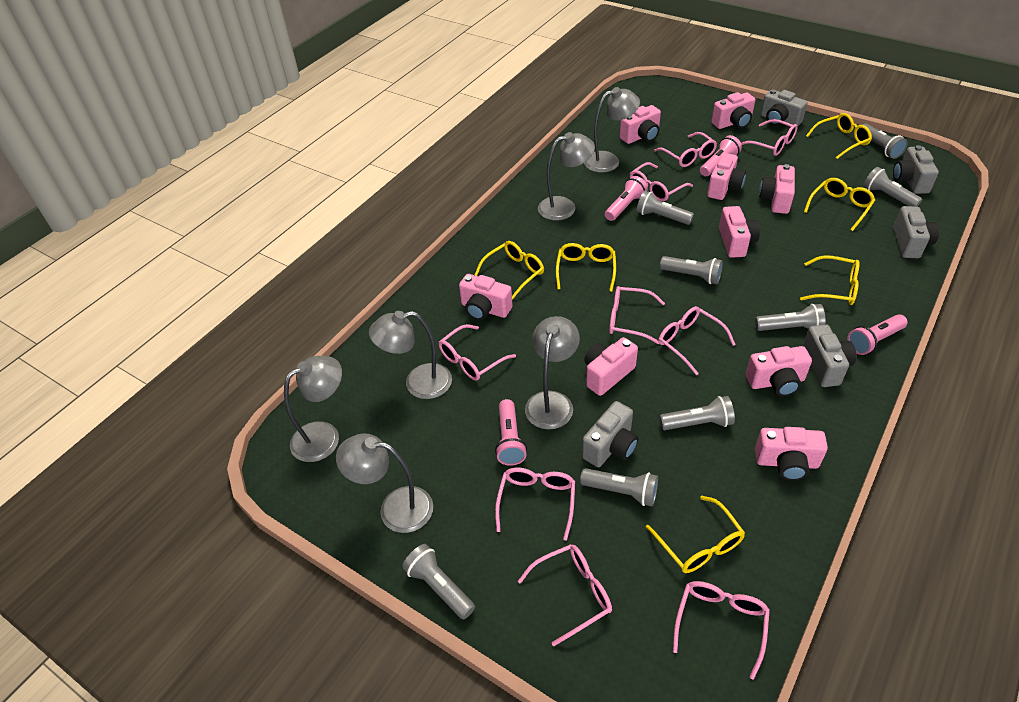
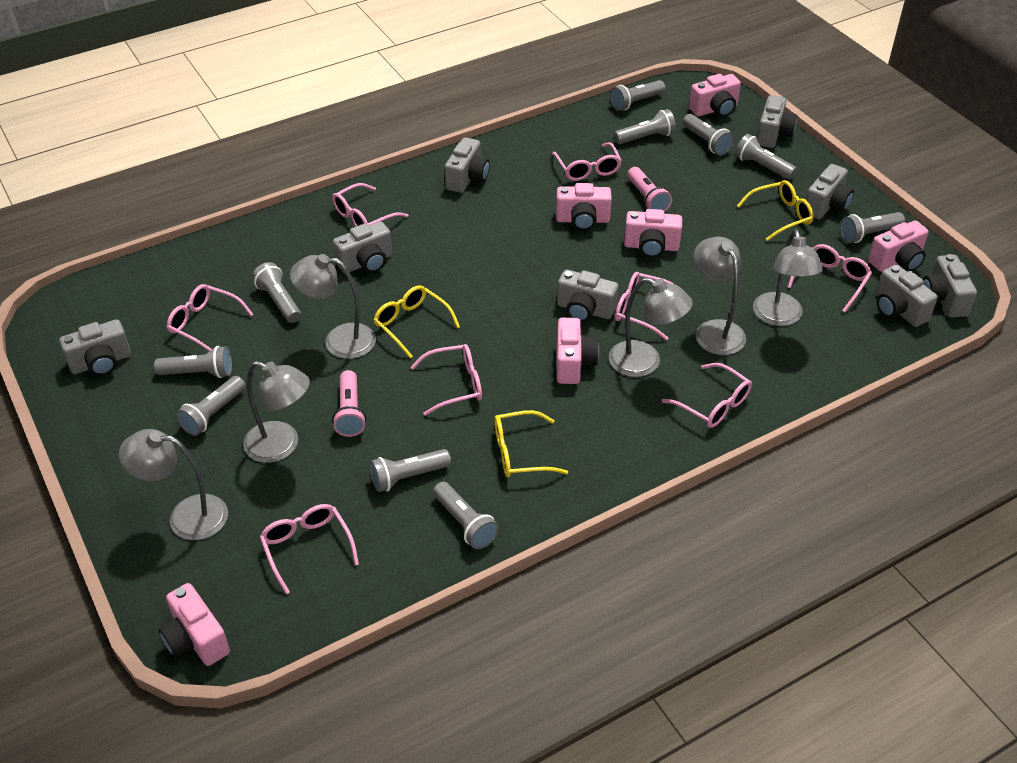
grey camera: 5 -> 8
grey flashlight: 8 -> 10
pink camera: 9 -> 6
pink flashlight: 4 -> 2
pink glasses: 9 -> 8
yellow glasses: 6 -> 3

